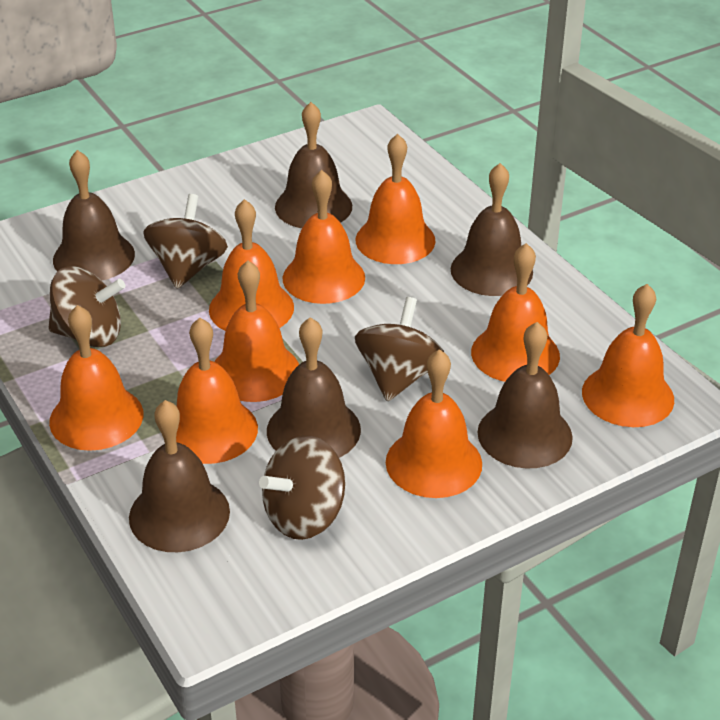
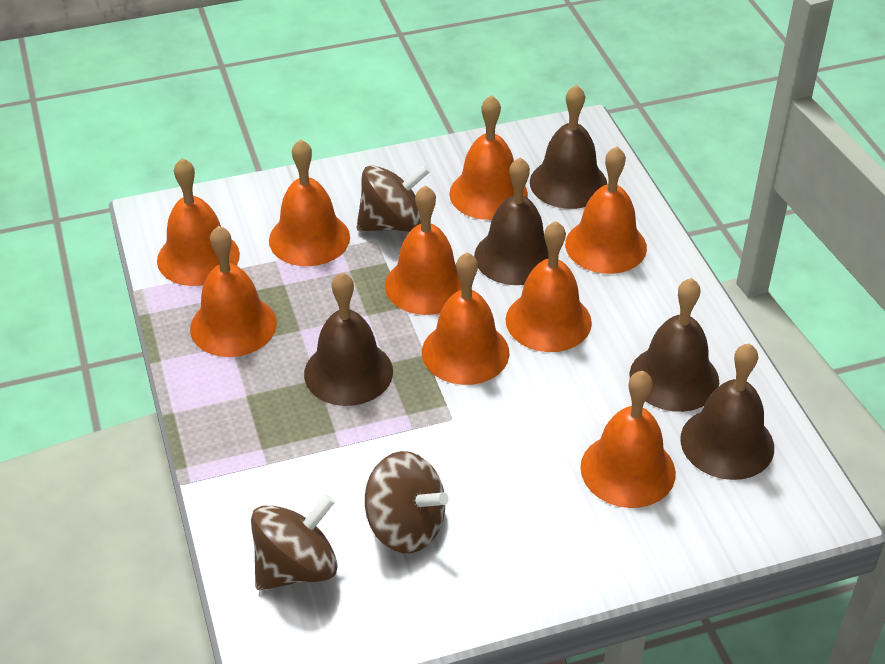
brown bell: 6 -> 5
brown spinning top: 4 -> 3

